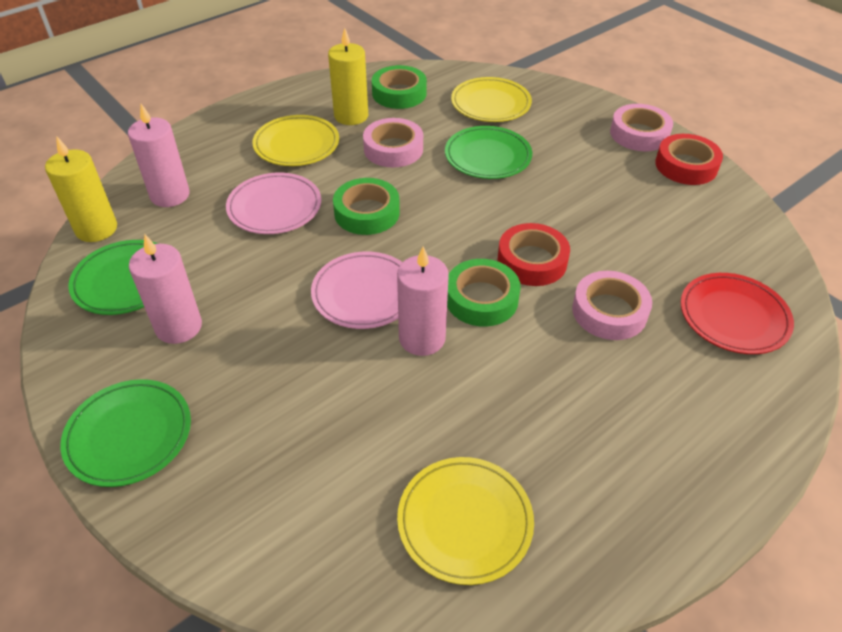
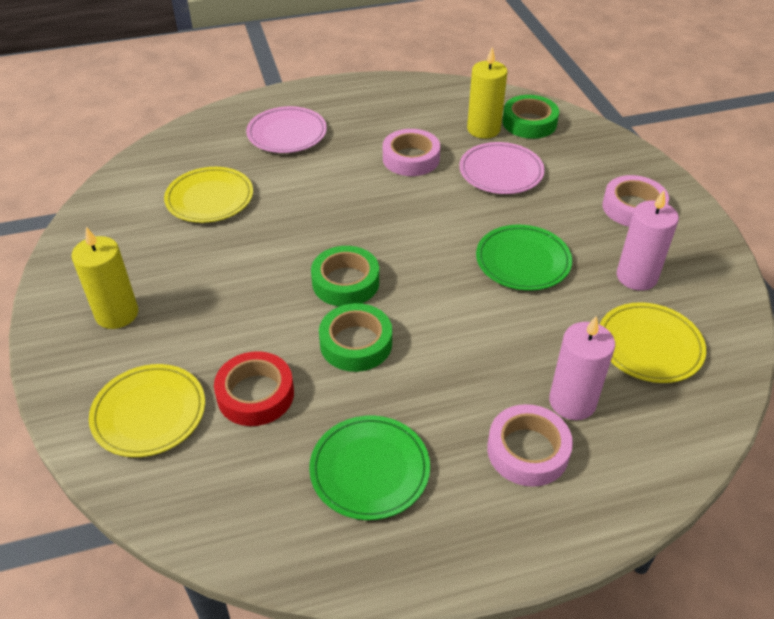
green plate: 3 -> 2
pink candle: 3 -> 2
red plate: 1 -> 0
red tape: 2 -> 1

